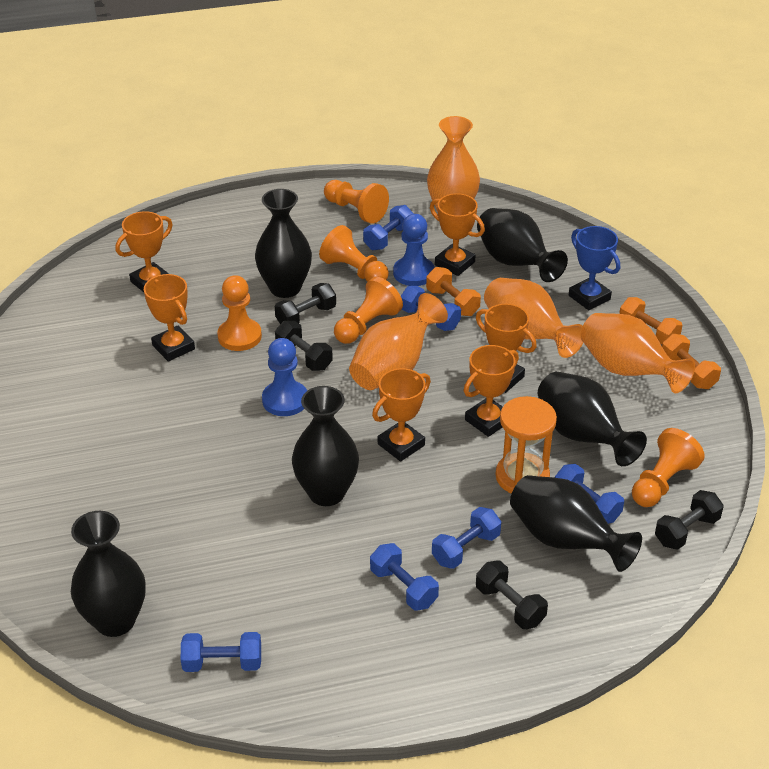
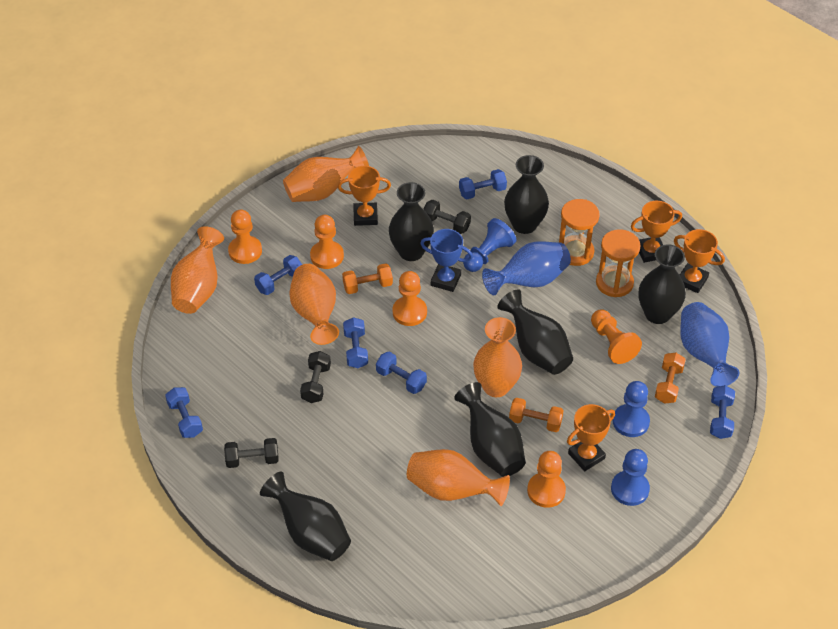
black dumbbell: 4 -> 3
blue pawn: 2 -> 3
blue vase: 0 -> 2
orange hourglass: 1 -> 2
orange trophy: 6 -> 4
orange vase: 4 -> 5

